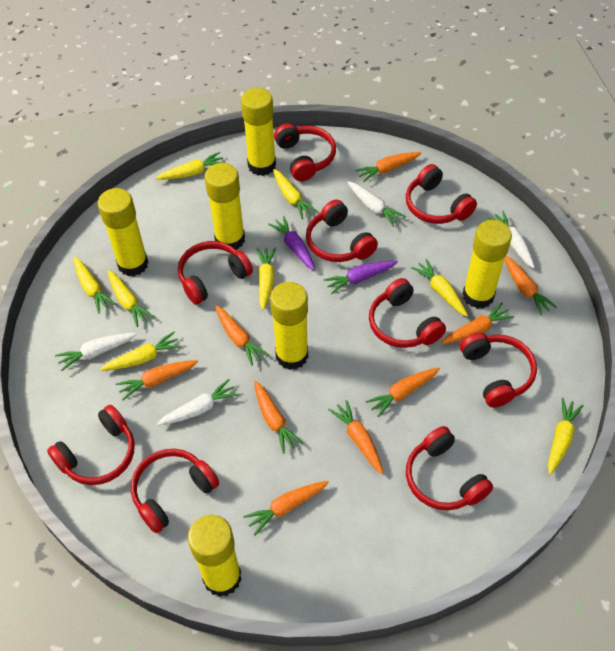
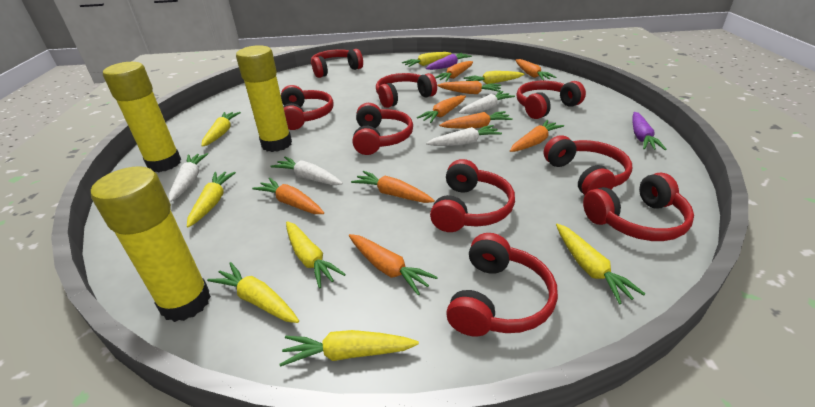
yellow glue stick: 6 -> 3

